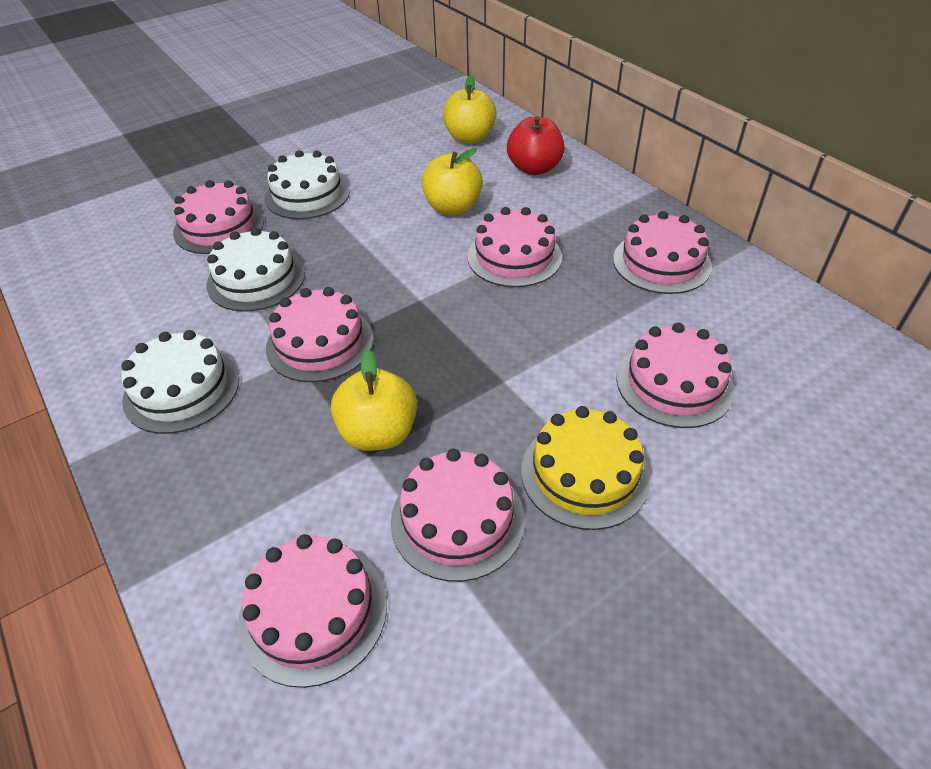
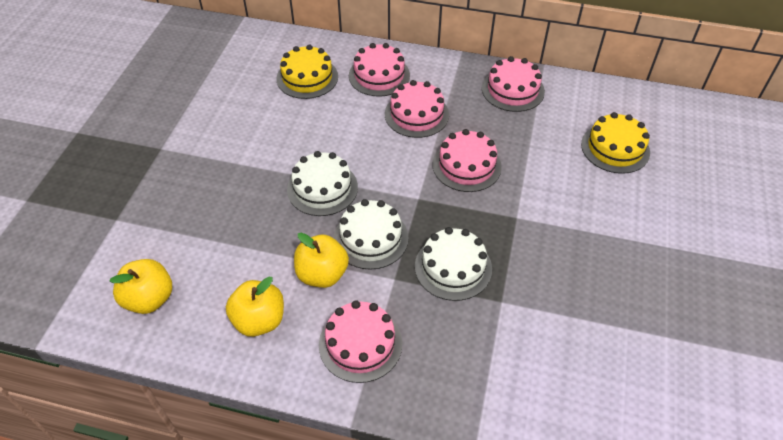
pink cake: 7 -> 5
red apple: 1 -> 0
yellow cake: 1 -> 2

